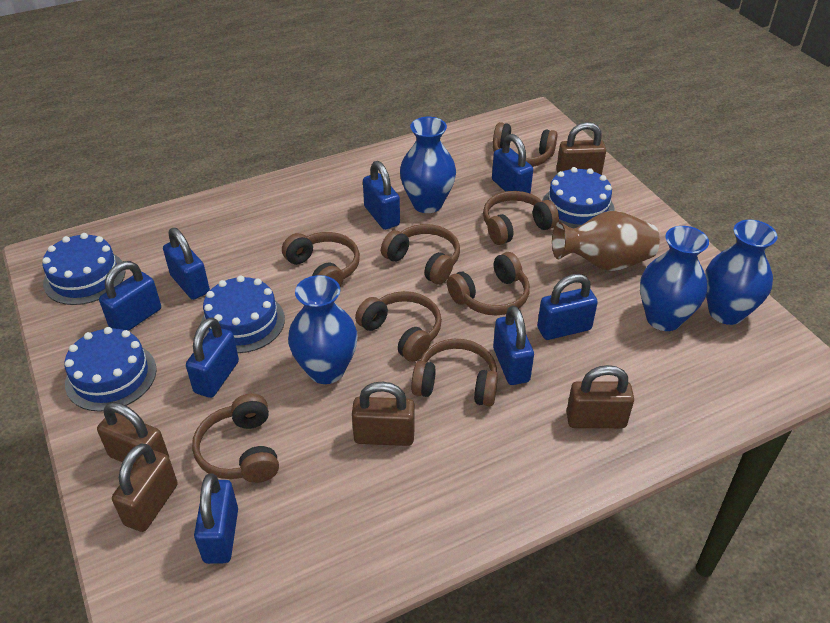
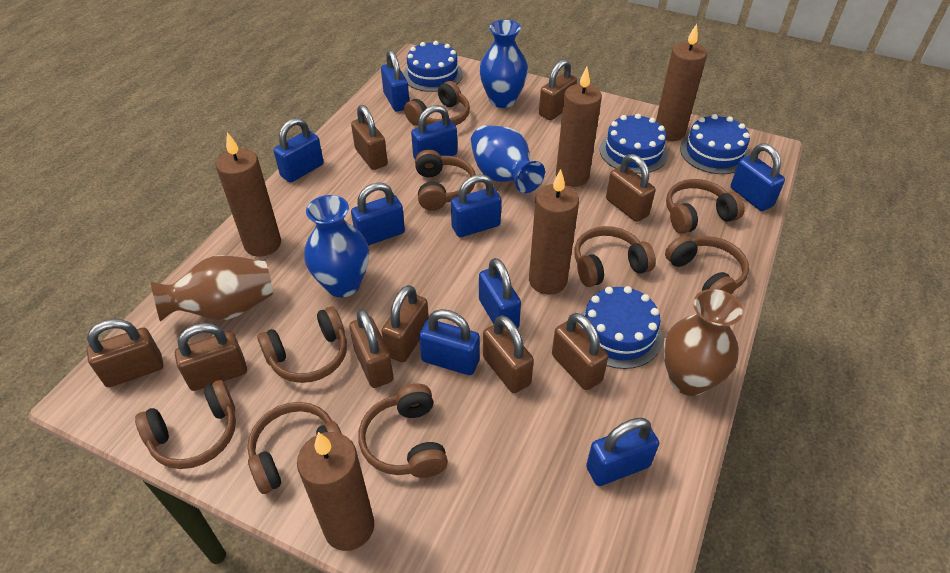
blue padlock: 8 -> 9
blue vase: 4 -> 3
brown candle: 0 -> 5
brown headphones: 8 -> 9
brown padlock: 5 -> 9
brown vase: 1 -> 2

